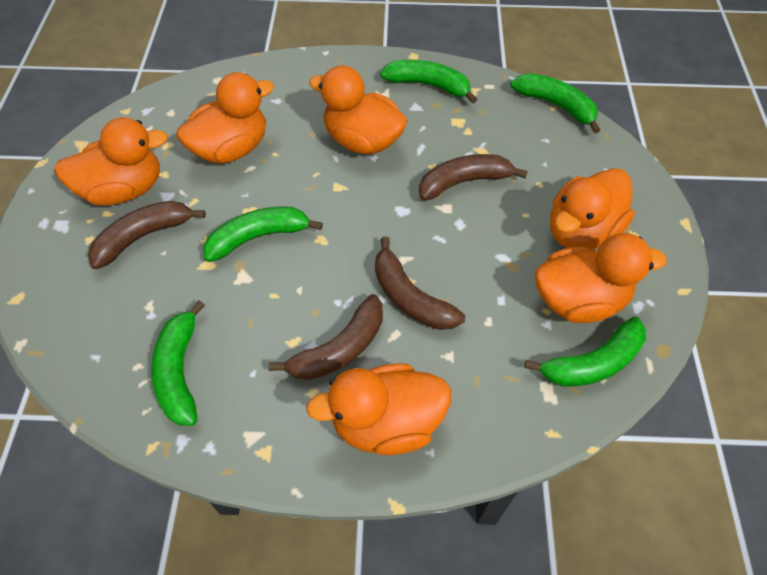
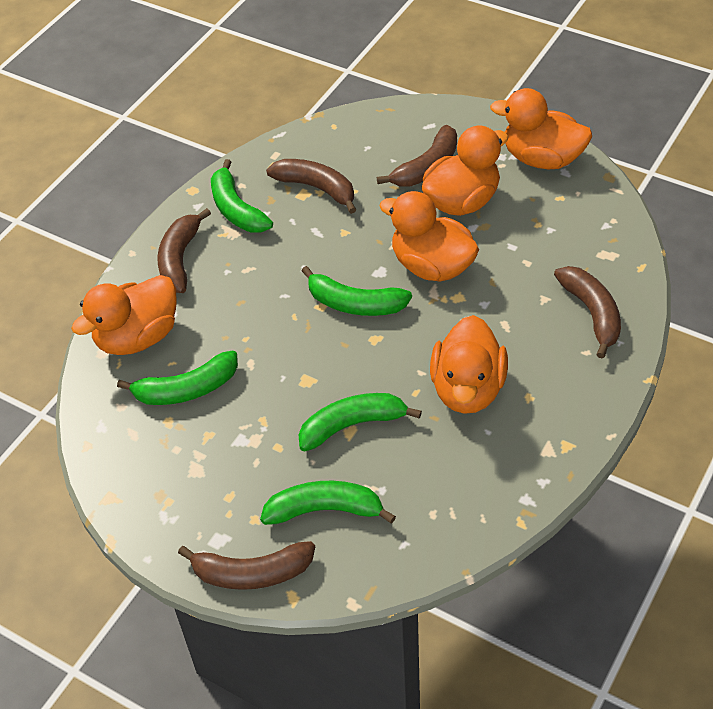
brown banana: 4 -> 5
orange duck: 6 -> 5

